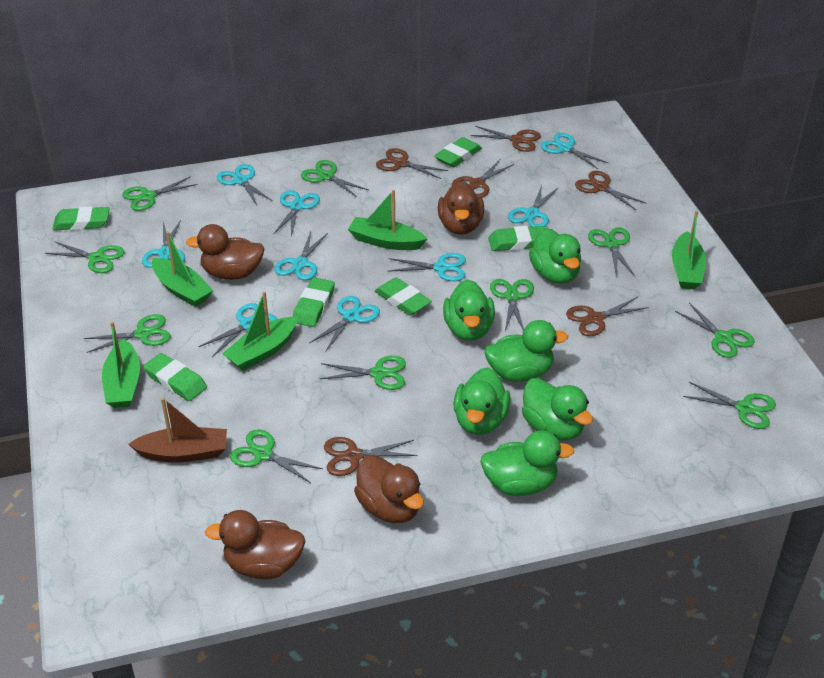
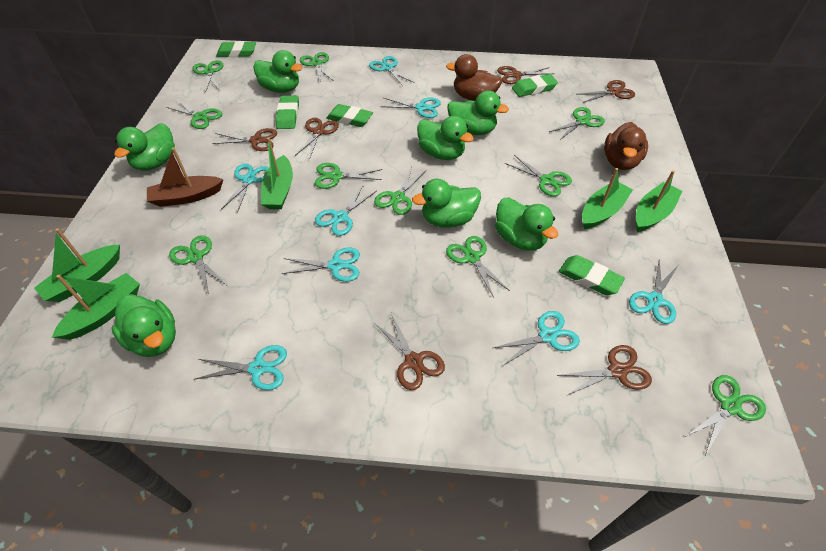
brown duck: 4 -> 2
green duck: 6 -> 7
green eraser: 6 -> 5
turquoise scissors: 9 -> 8

